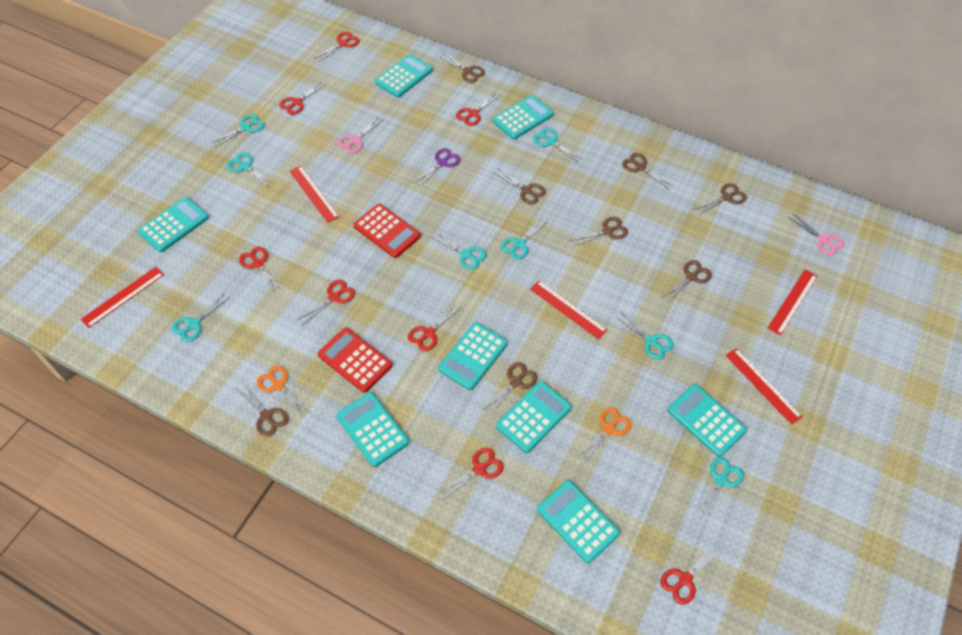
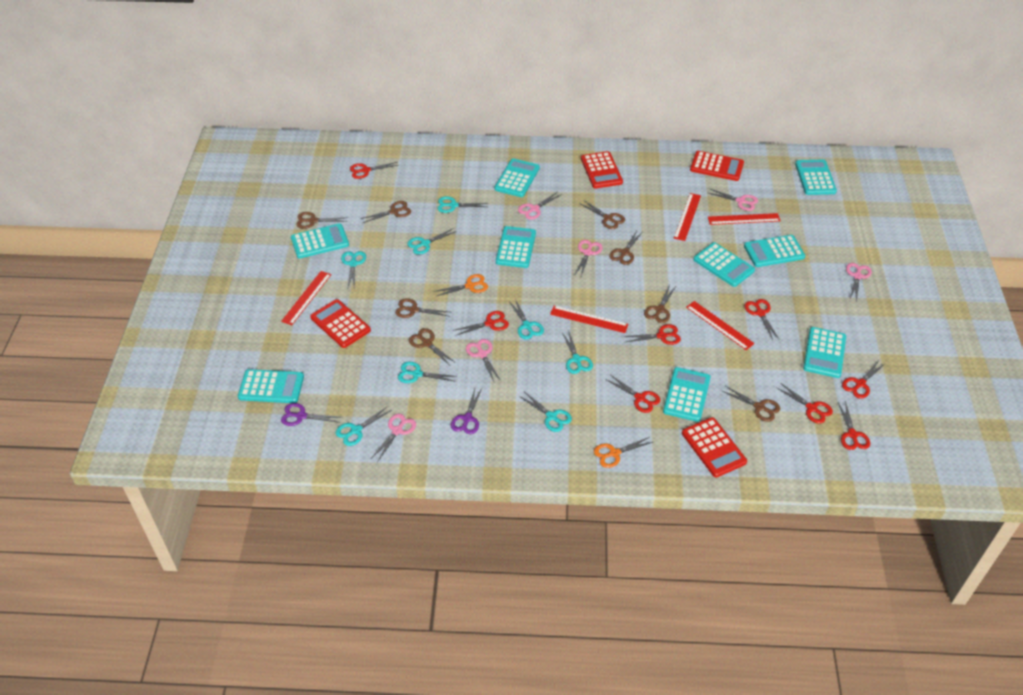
pink scissors: 2 -> 6
purple scissors: 1 -> 2
red calculator: 2 -> 4
turquoise calculator: 8 -> 9

